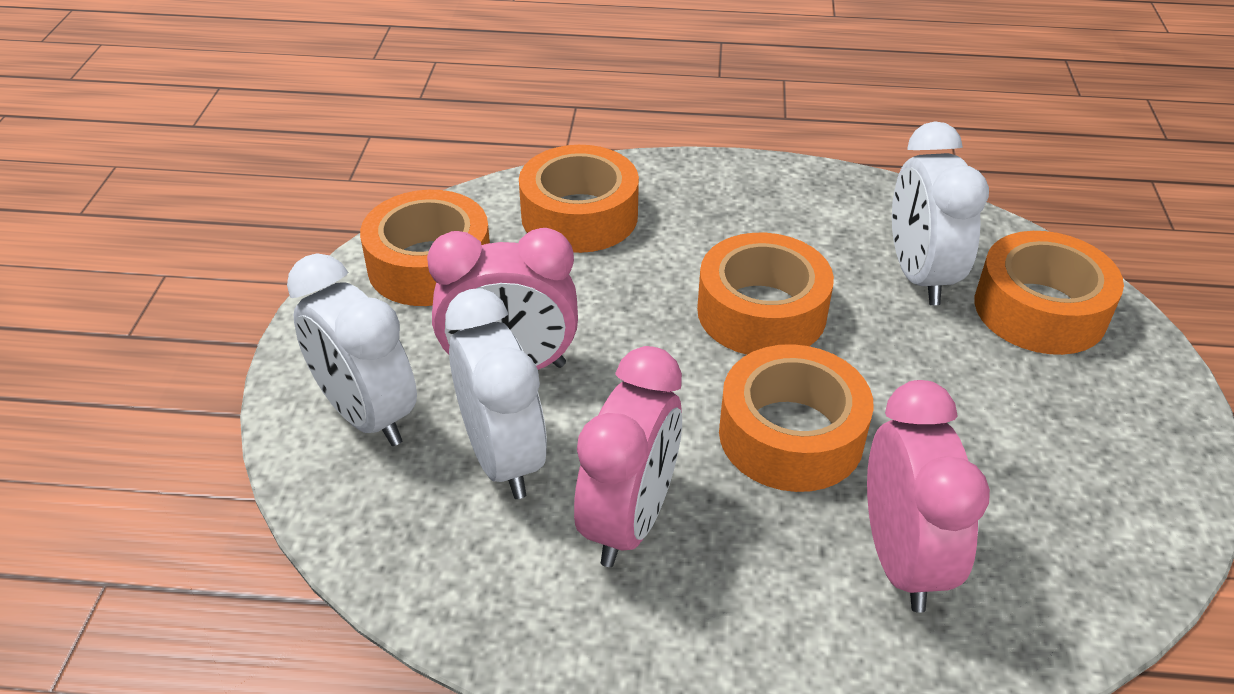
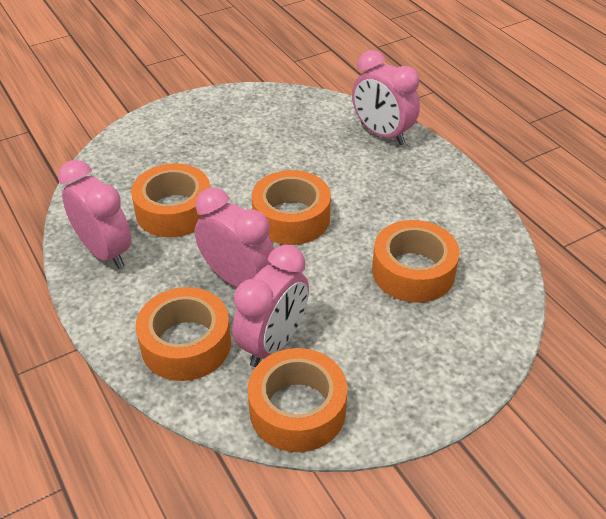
pink clock: 3 -> 4
white clock: 3 -> 0

